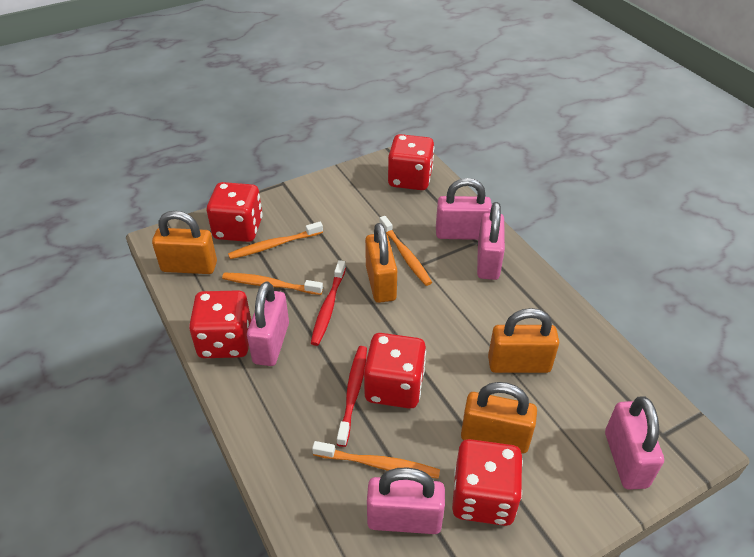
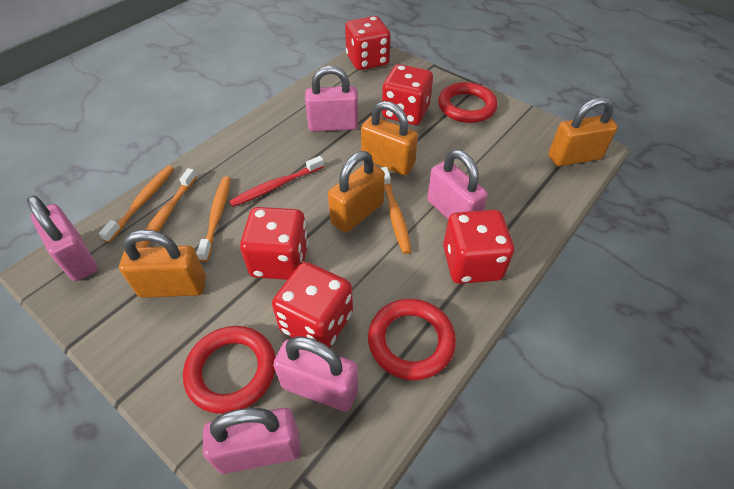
red ring: 0 -> 3
red toothbrush: 2 -> 1

